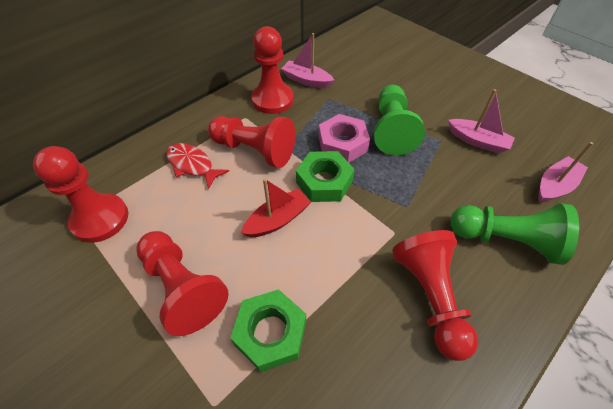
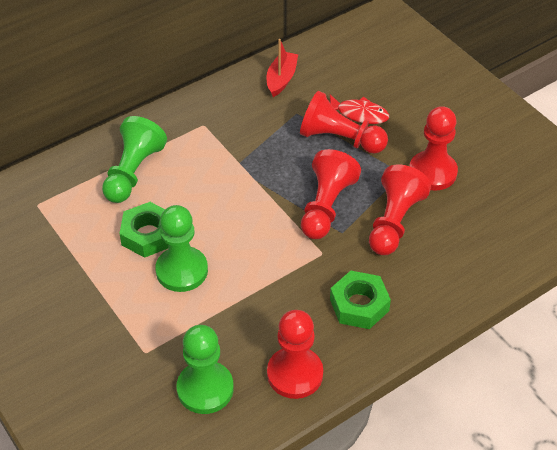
green pawn: 2 -> 3
pink boat: 3 -> 0
pink nut: 1 -> 0

